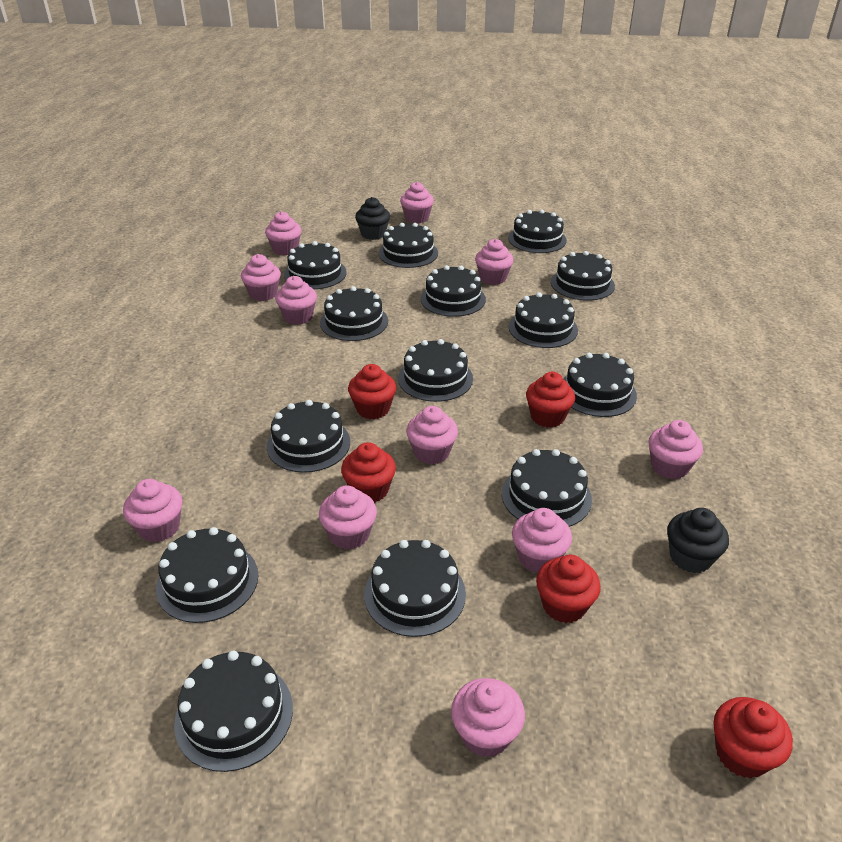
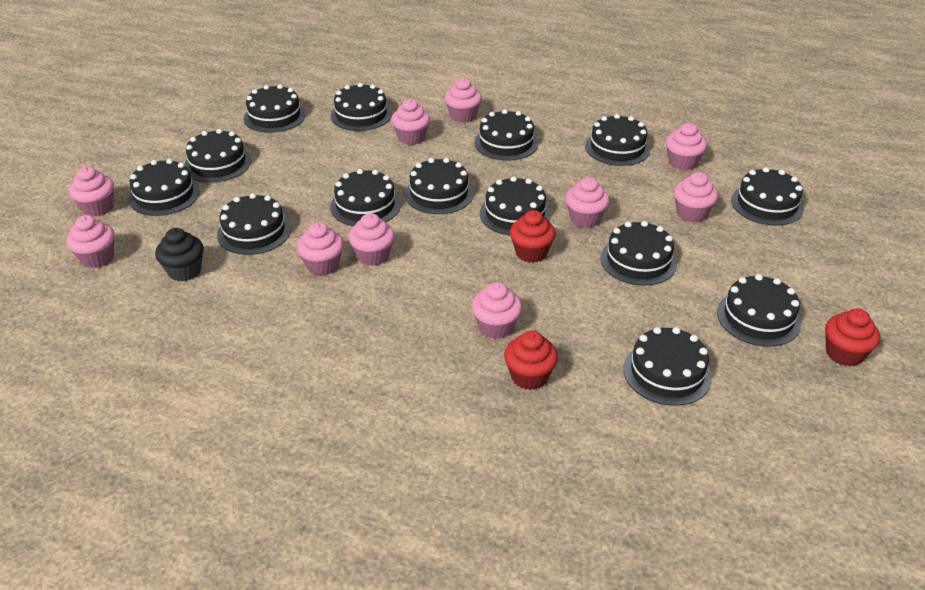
black cupcake: 2 -> 1
pink cupcake: 11 -> 10
red cupcake: 5 -> 3

